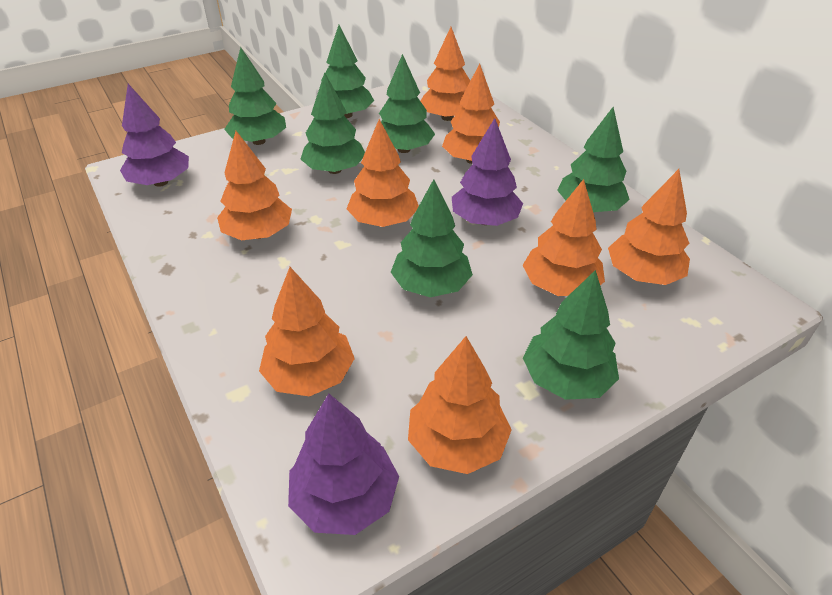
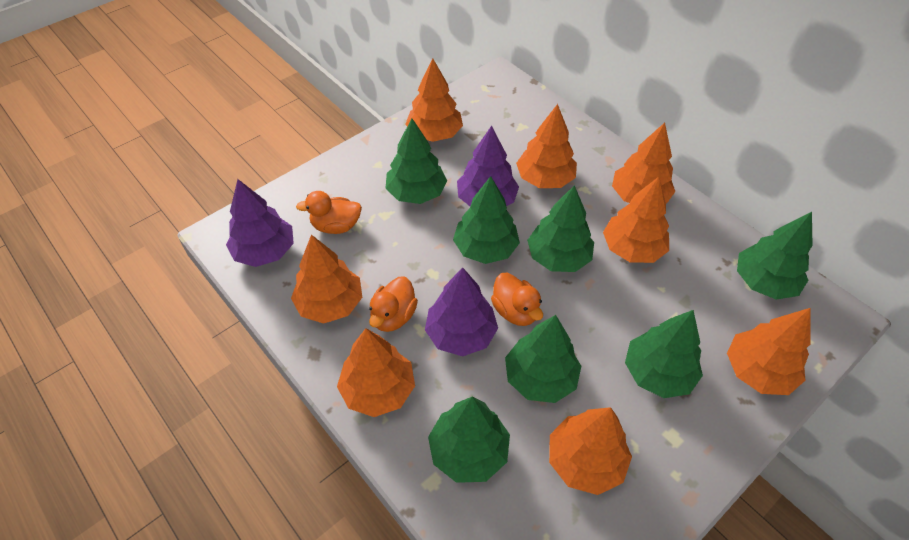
orange duck: 0 -> 3

